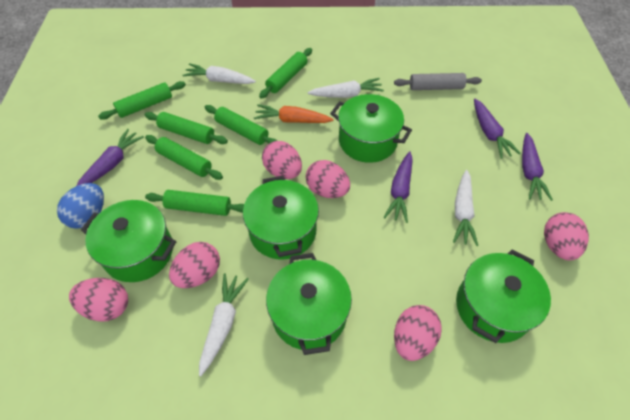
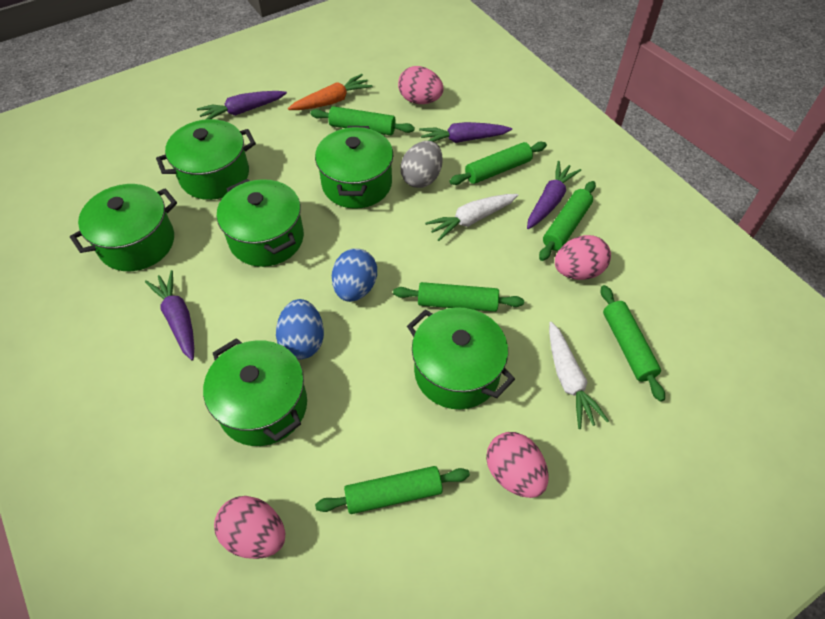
blue egg: 1 -> 2
green pot: 5 -> 6
grey egg: 0 -> 1
grey rolling pin: 1 -> 0
pink egg: 6 -> 4
white carrot: 4 -> 2

